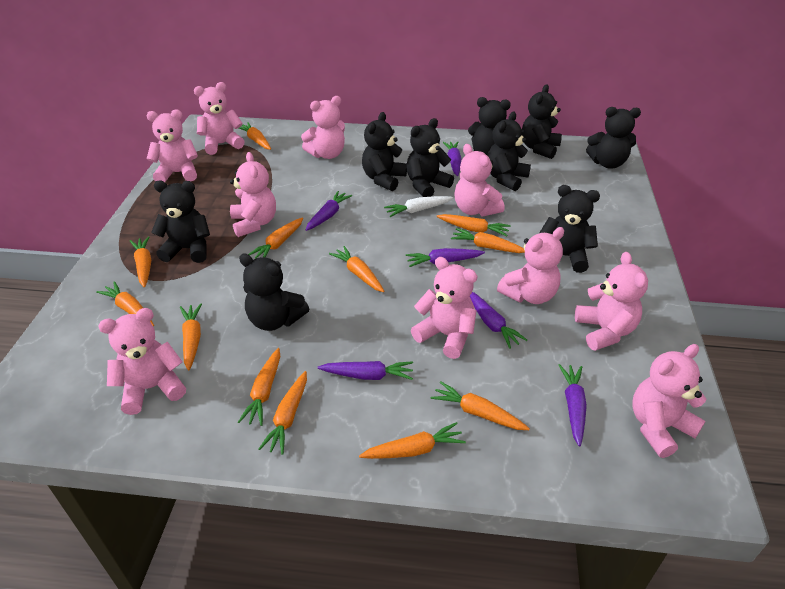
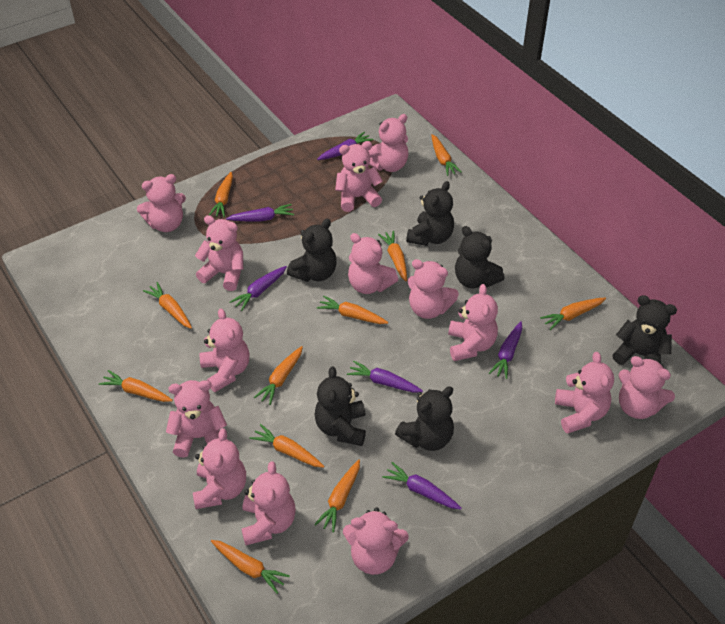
black teddy bear: 9 -> 6
orange carrot: 12 -> 11
pink teddy bear: 10 -> 14
white carrot: 1 -> 0

